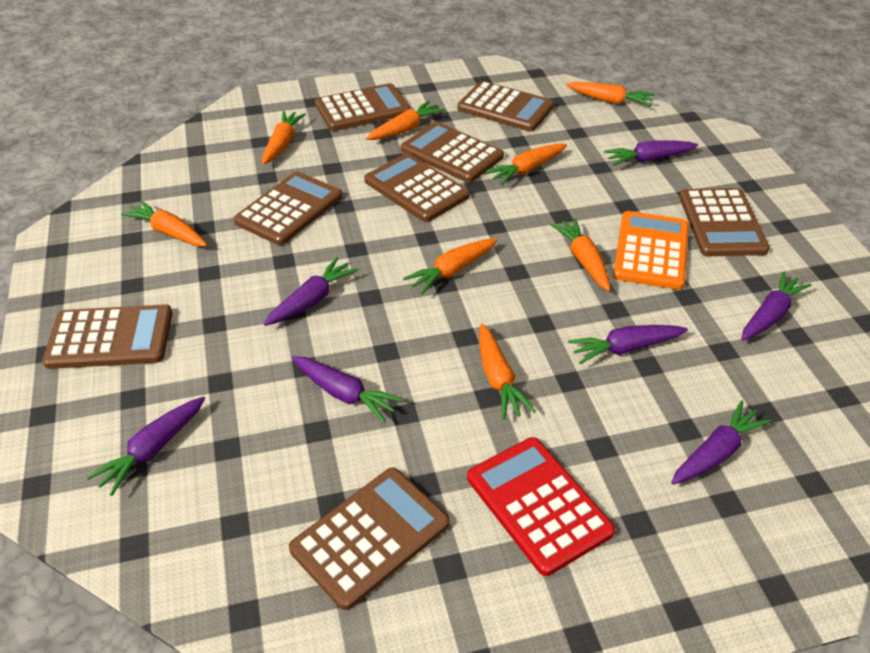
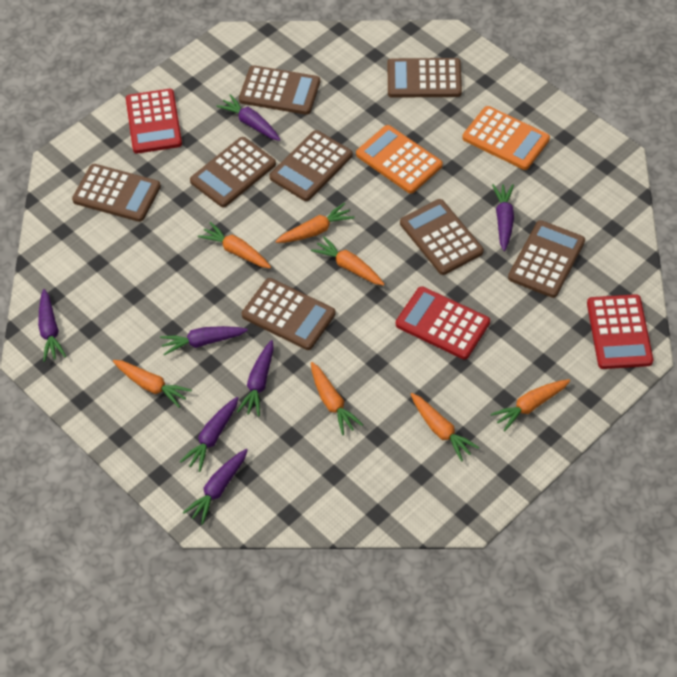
orange calculator: 1 -> 2
orange carrot: 8 -> 7
red calculator: 1 -> 3

